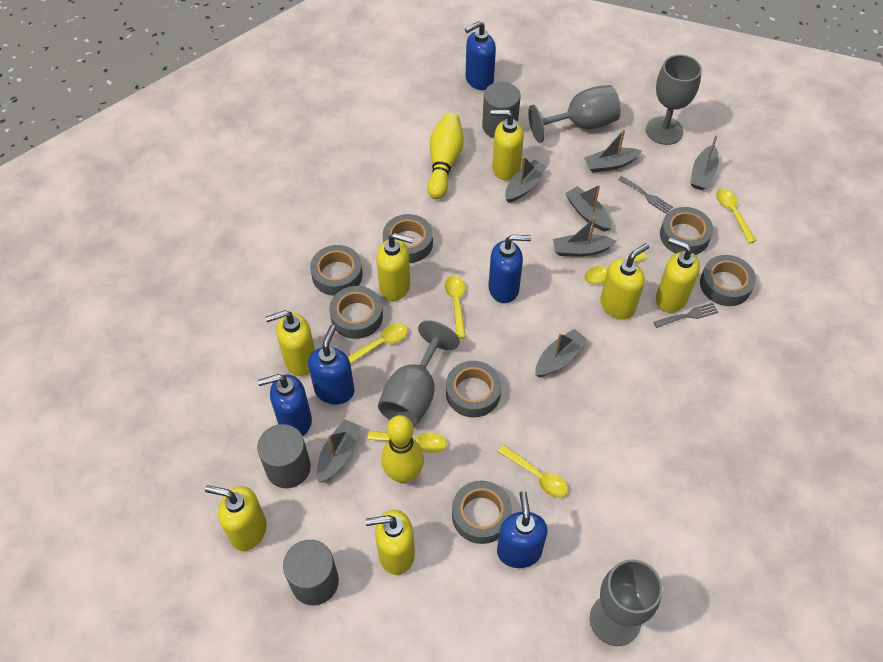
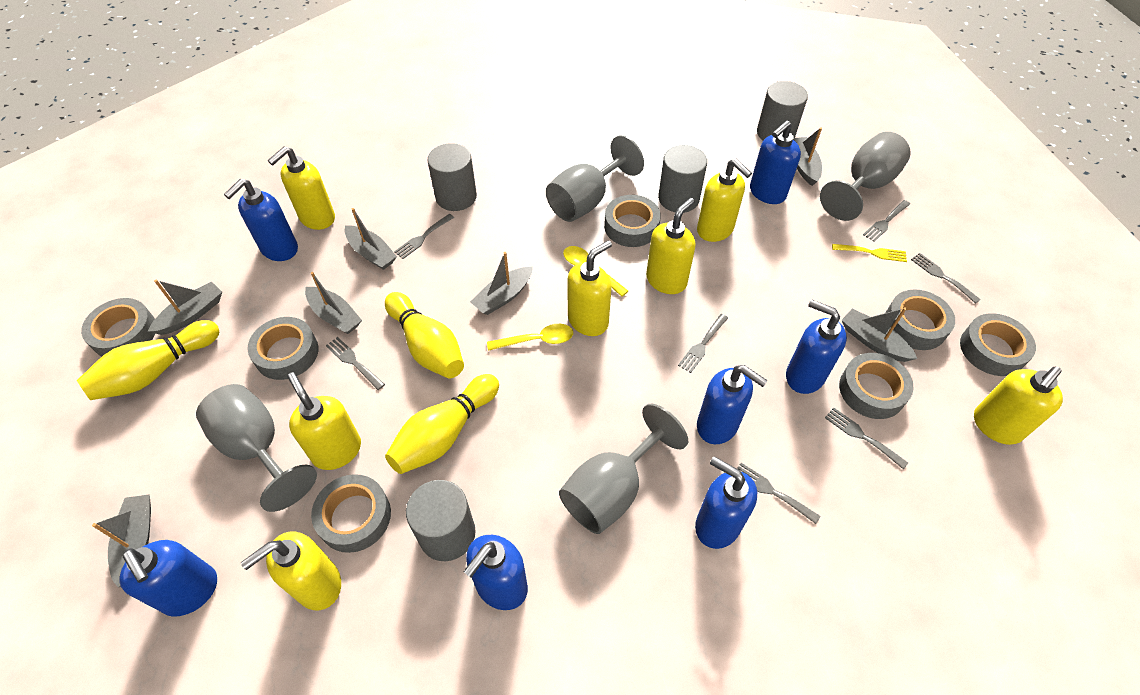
blue soap dispenser: 5 -> 7
grey cylinder: 3 -> 4
grey fork: 2 -> 7
yellow bowling pin: 2 -> 3
yellow fork: 0 -> 1
yellow spoon: 6 -> 2

